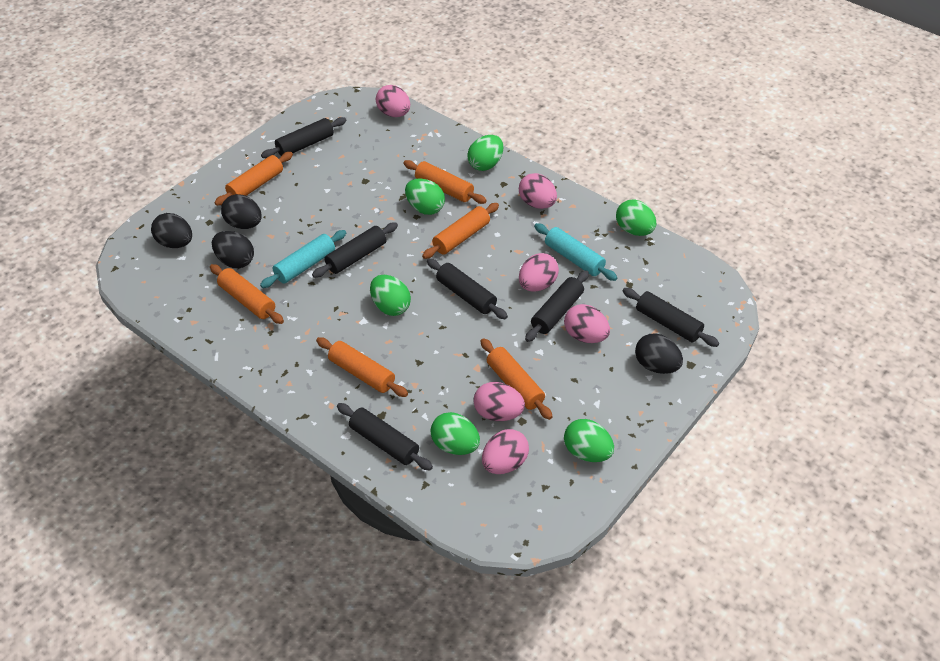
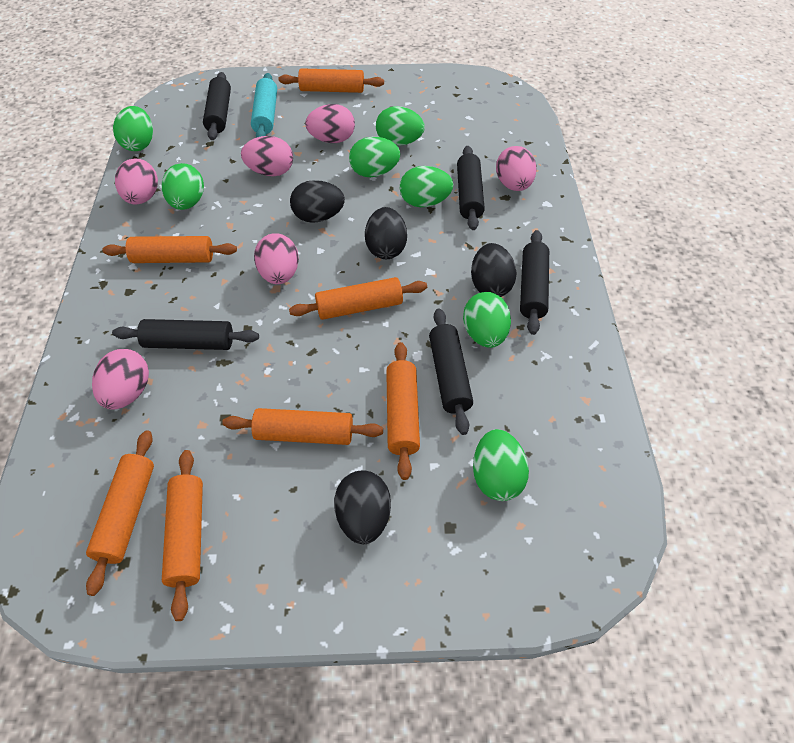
black rolling pin: 6 -> 5
green egg: 6 -> 7
orange rolling pin: 6 -> 7
turquoise rolling pin: 2 -> 1

